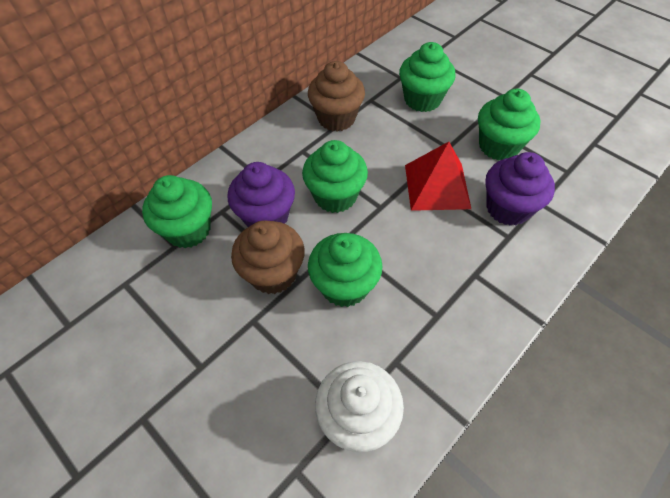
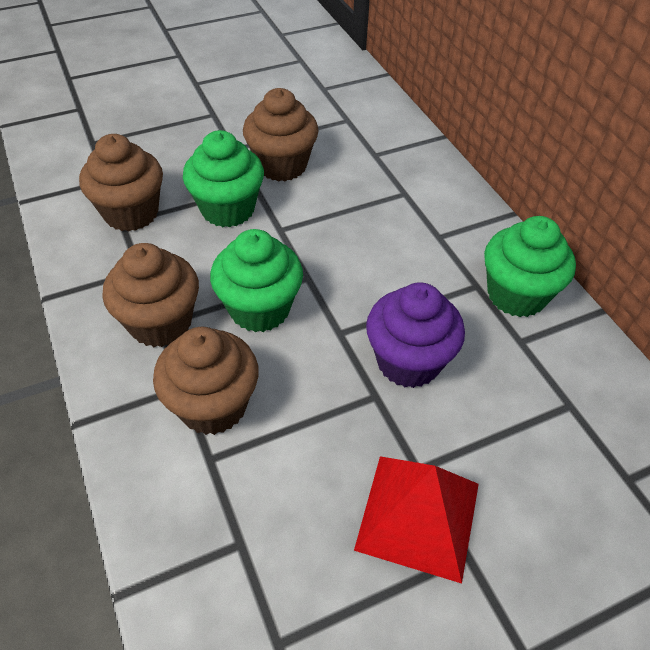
brown cupcake: 2 -> 4
green cupcake: 5 -> 3
purple cupcake: 2 -> 1
white cupcake: 1 -> 0

